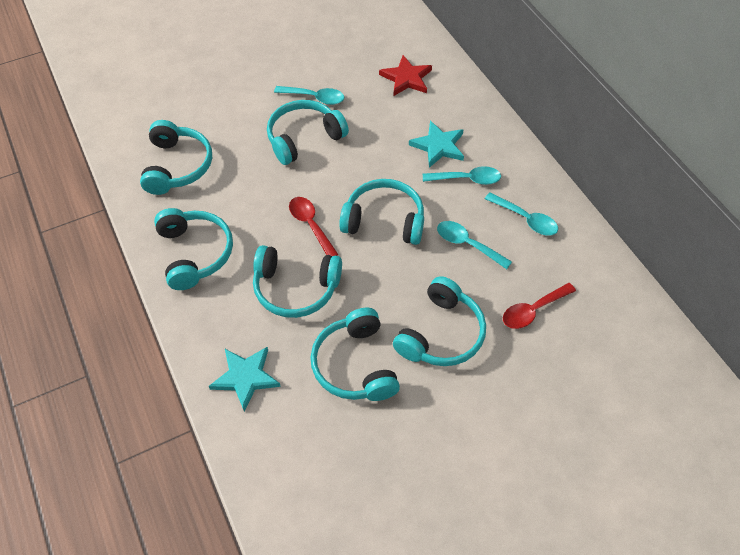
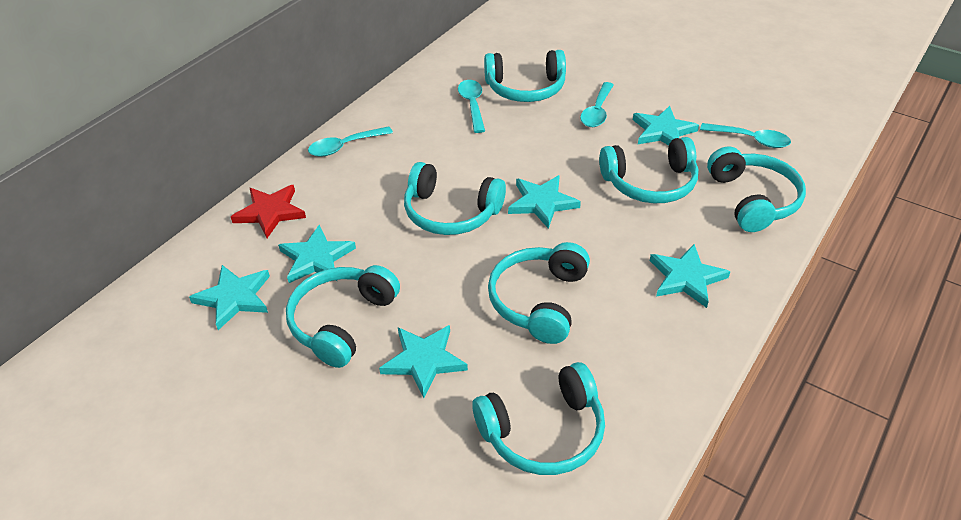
red spoon: 2 -> 0
turquoise star: 2 -> 6

